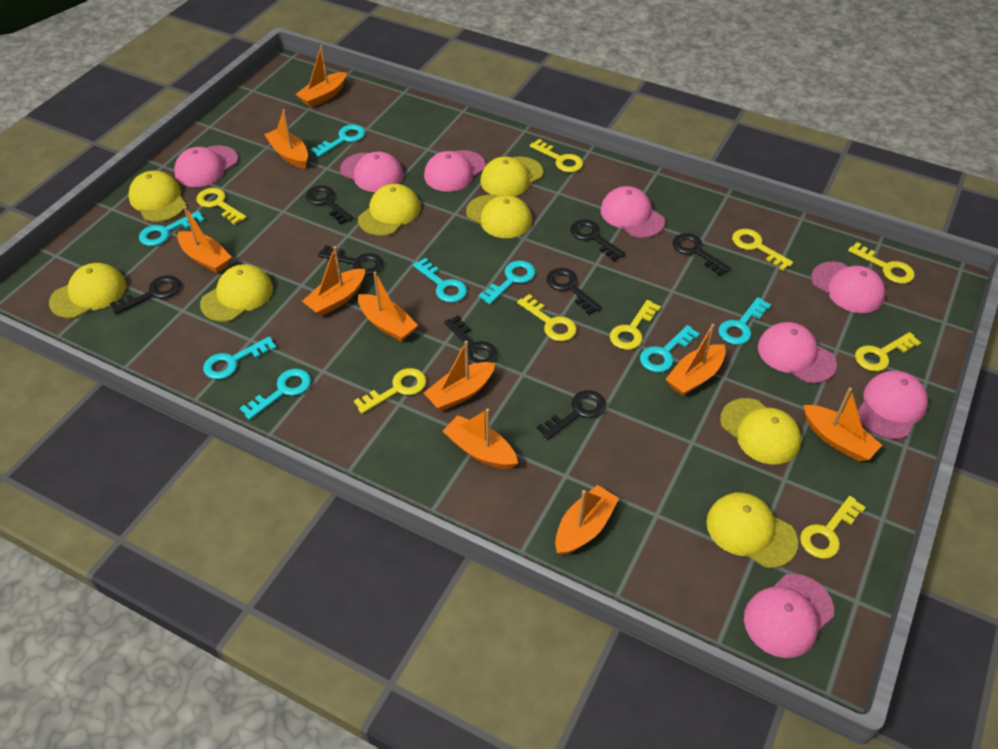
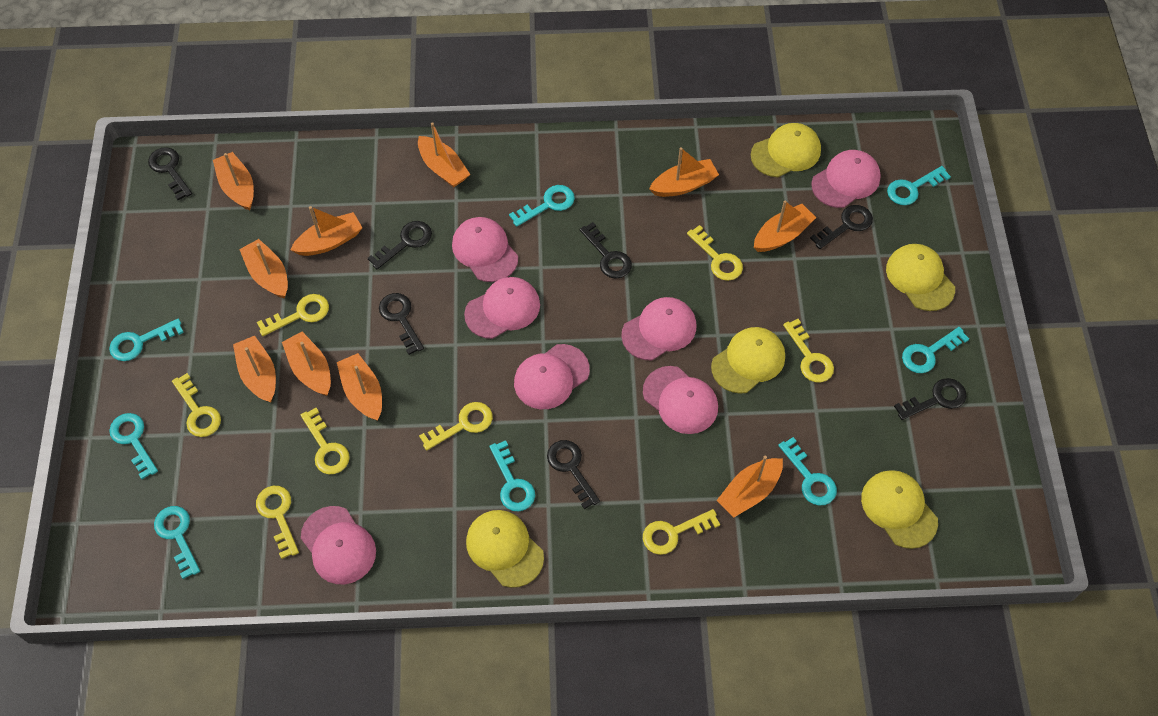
black key: 8 -> 7
pink cap: 8 -> 7
yellow cap: 8 -> 5
yellow key: 9 -> 8

